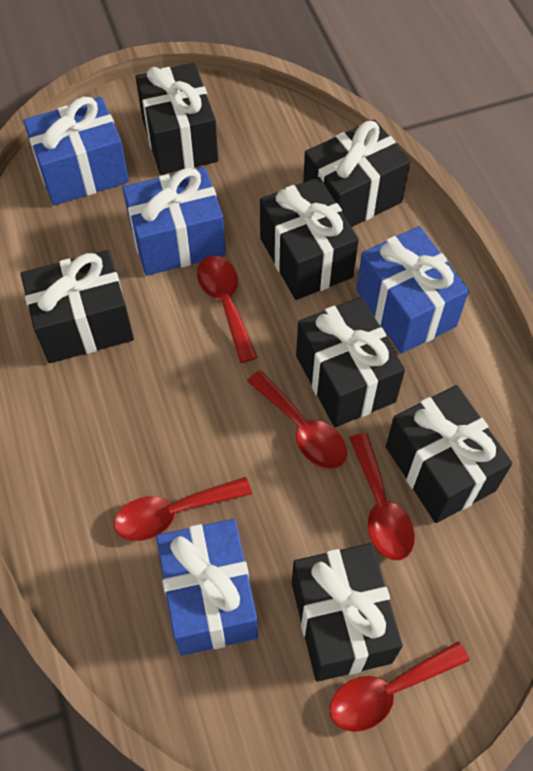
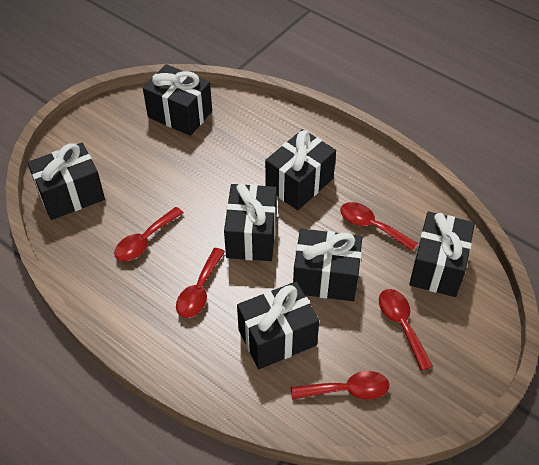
blue gift: 4 -> 0

